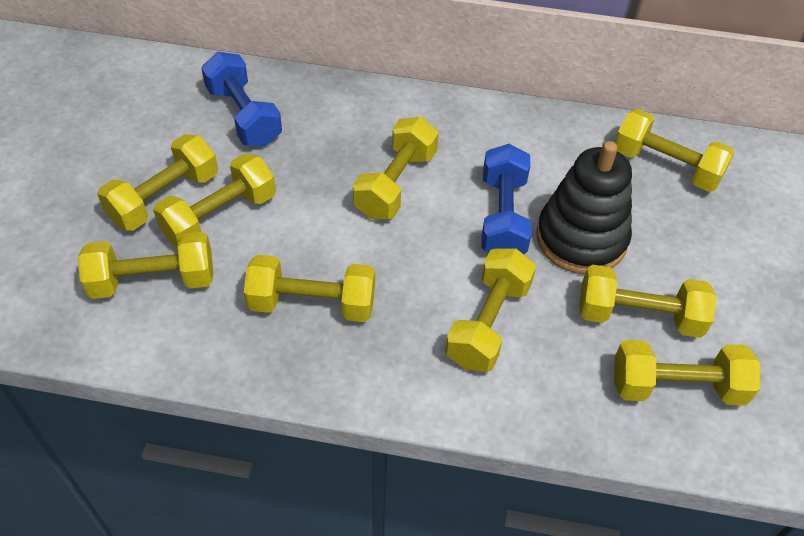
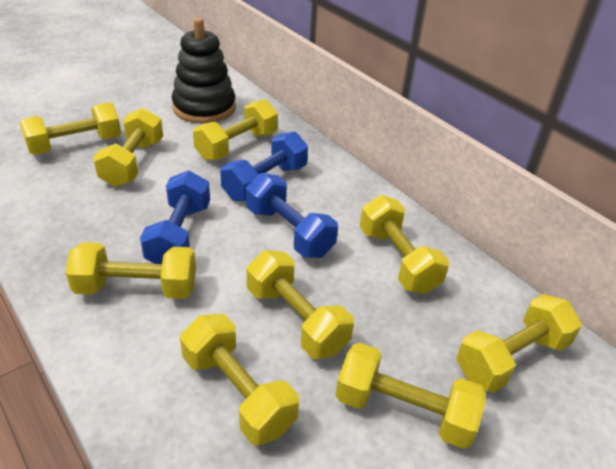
blue dumbbell: 2 -> 3

